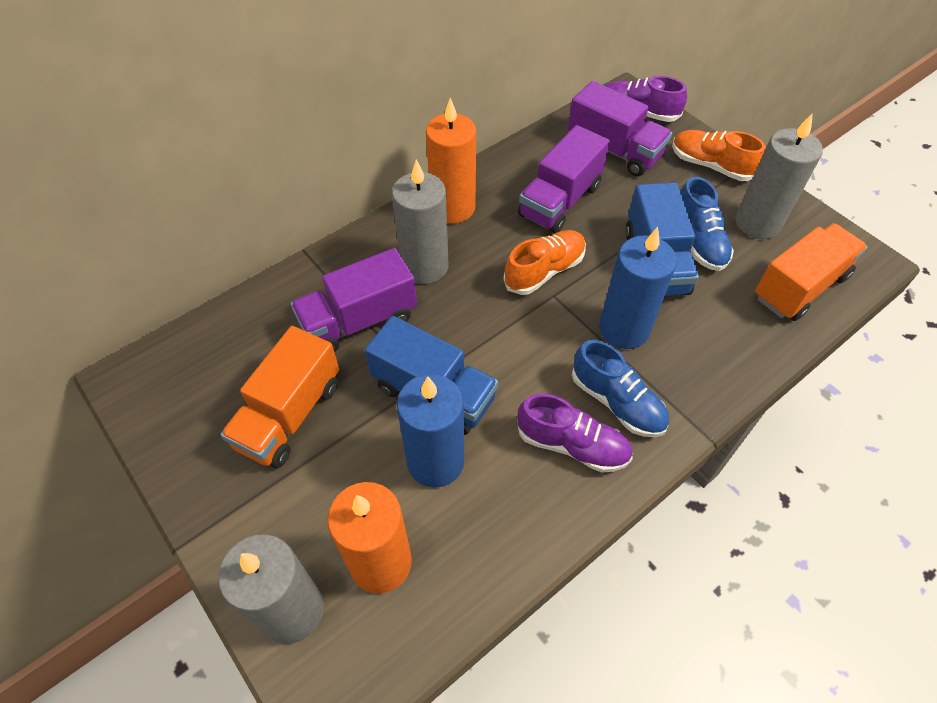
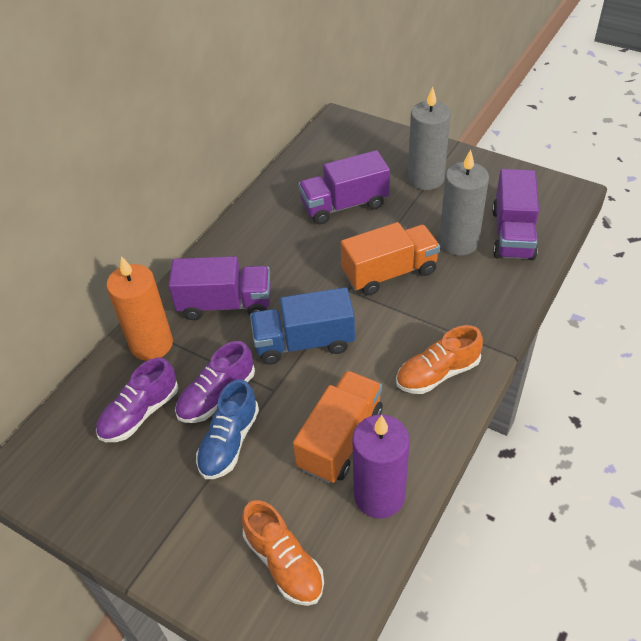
blue candle: 2 -> 0
blue shoe: 2 -> 1
blue truck: 2 -> 1
grey candle: 3 -> 2
orange candle: 2 -> 1
purple candle: 0 -> 1

